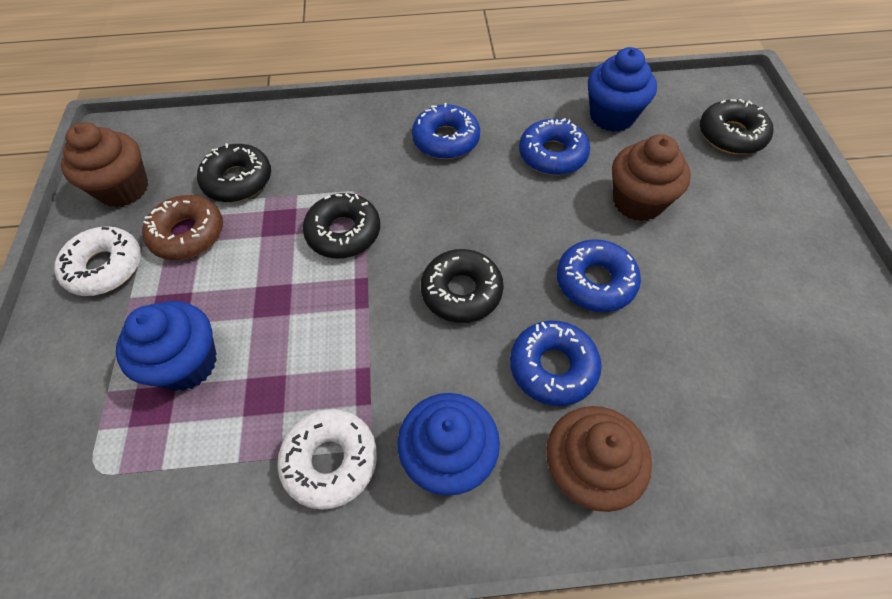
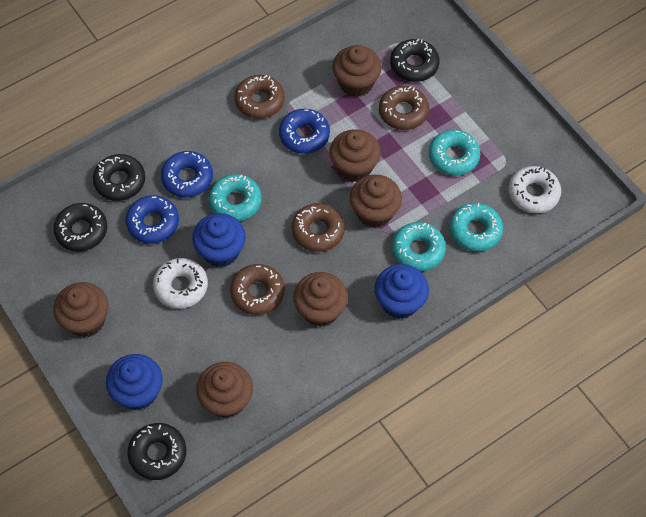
blue donut: 4 -> 3
brown cupcake: 3 -> 6
brown donut: 1 -> 4
turquoise donut: 0 -> 4

